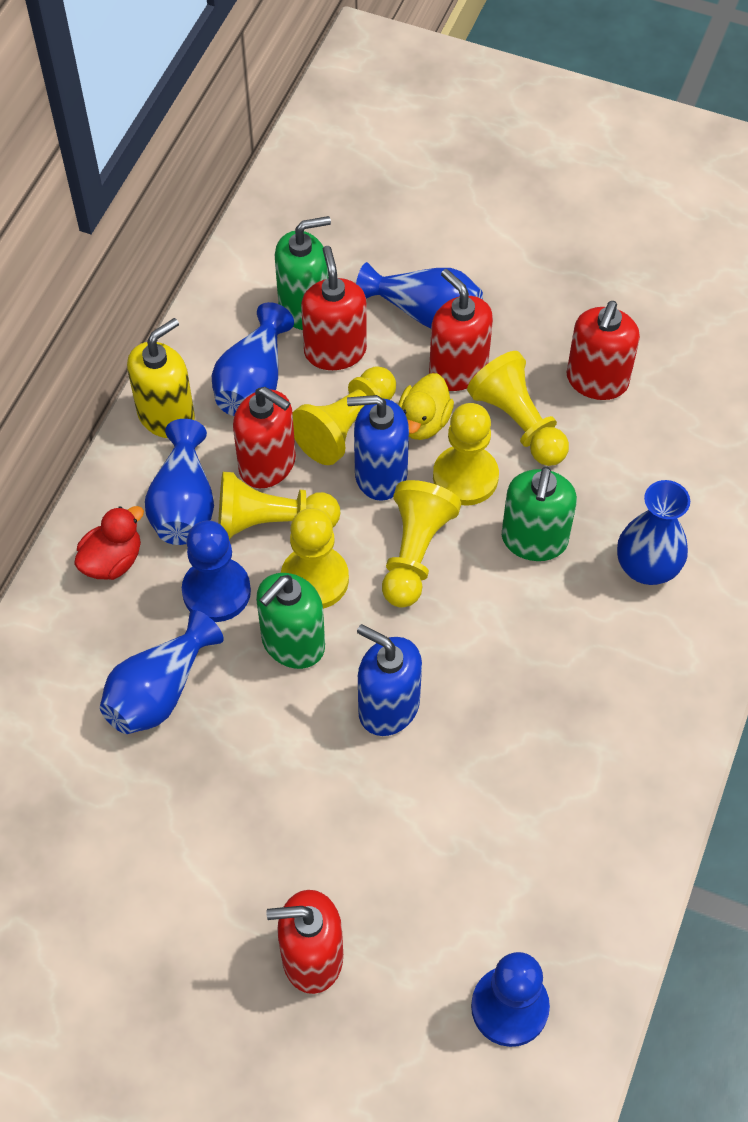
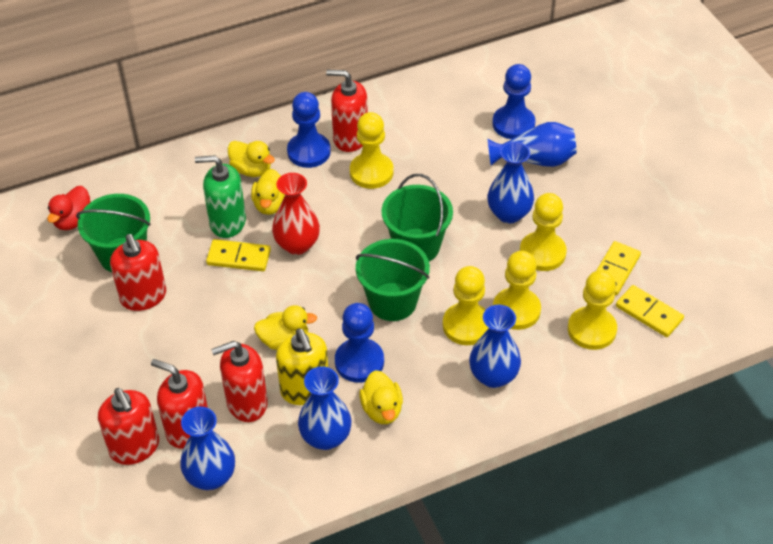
blue pawn: 2 -> 3
blue soap dispenser: 2 -> 0
green bucket: 0 -> 3
green soap dispenser: 3 -> 1
red vase: 0 -> 1
yellow domino: 0 -> 3
yellow duck: 1 -> 4
yellow pawn: 6 -> 5

